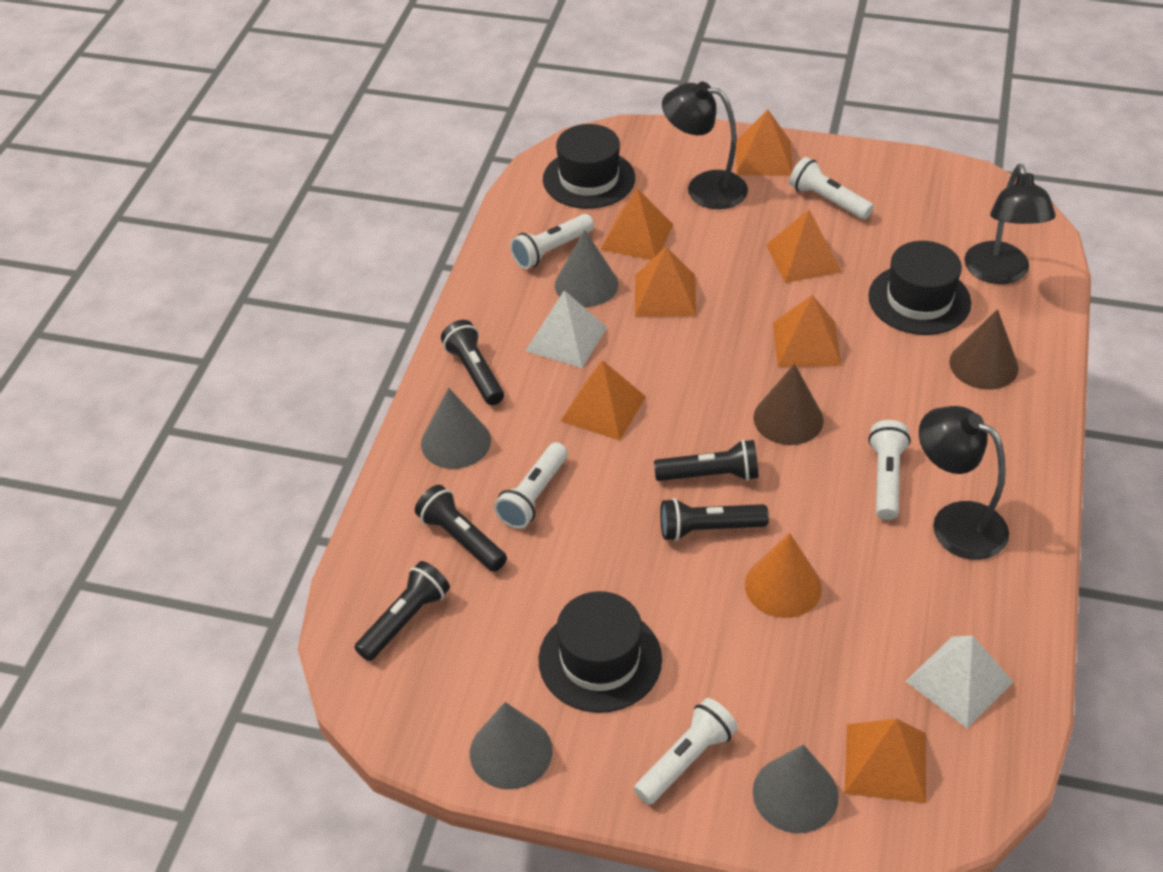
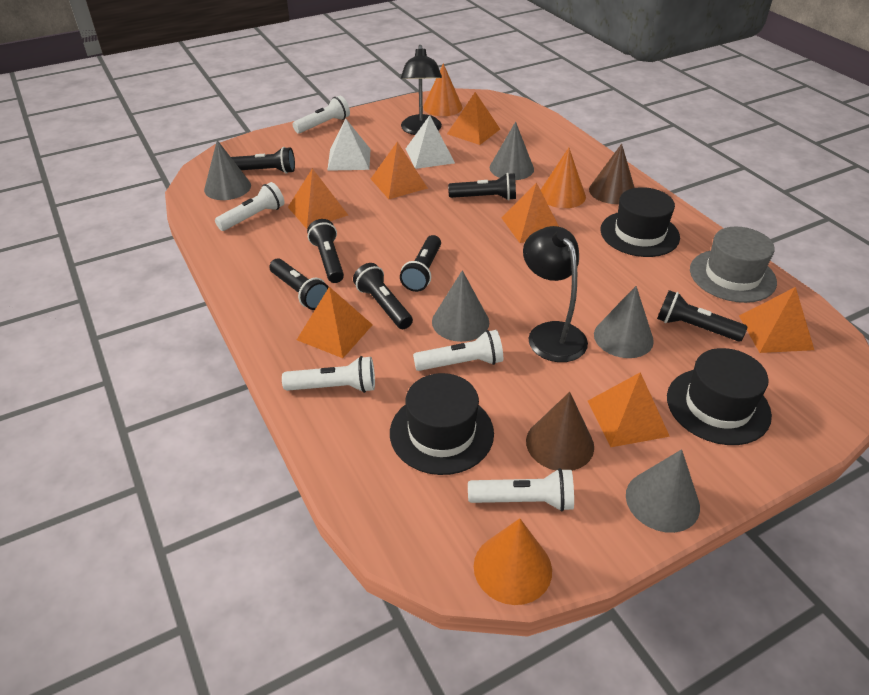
black flashlight: 5 -> 7
black lamp: 3 -> 2
grey cone: 4 -> 5
grey hat: 0 -> 1
orange cone: 1 -> 3

